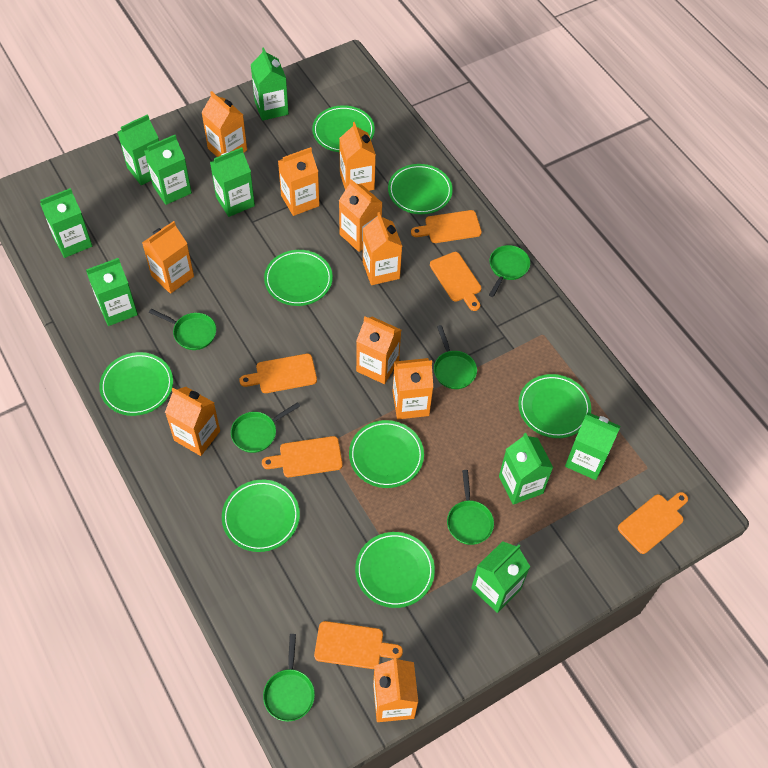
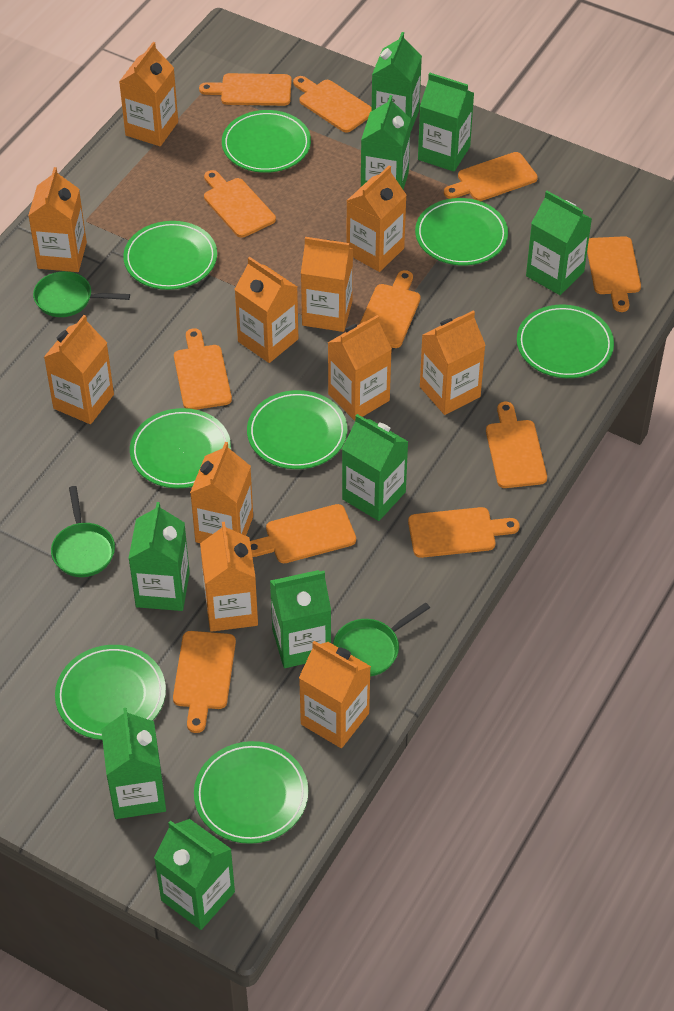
green pan: 6 -> 3
orange carton: 10 -> 11
orange cutting board: 6 -> 11

